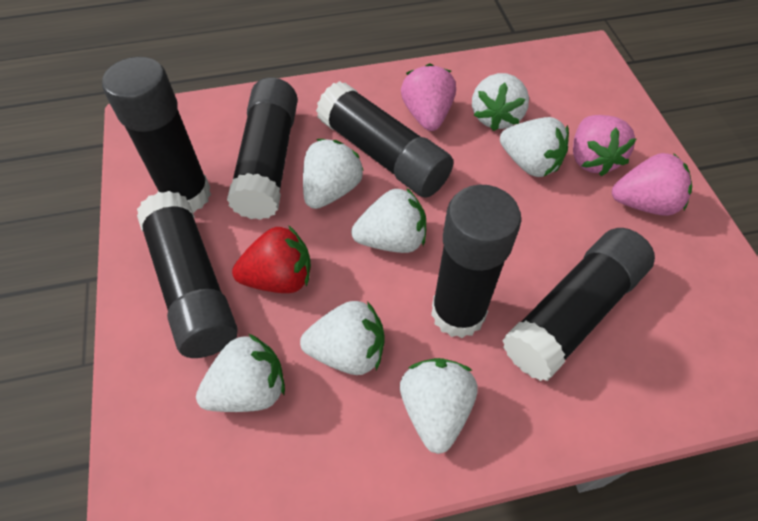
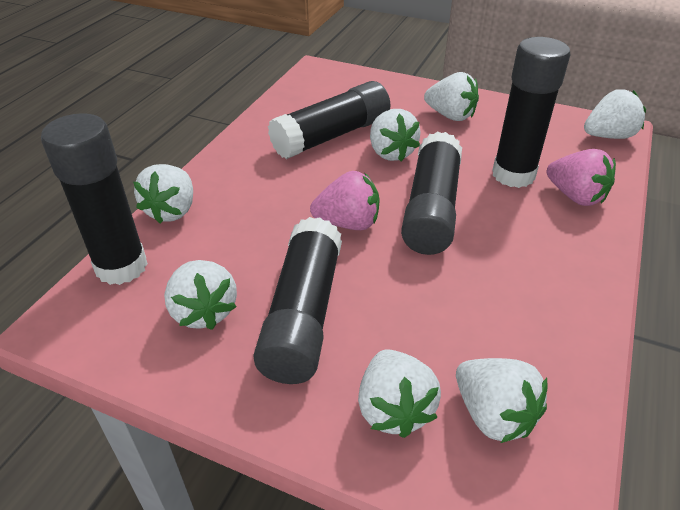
black glue stick: 6 -> 5
pink strawberry: 3 -> 2
red strawberry: 1 -> 0

